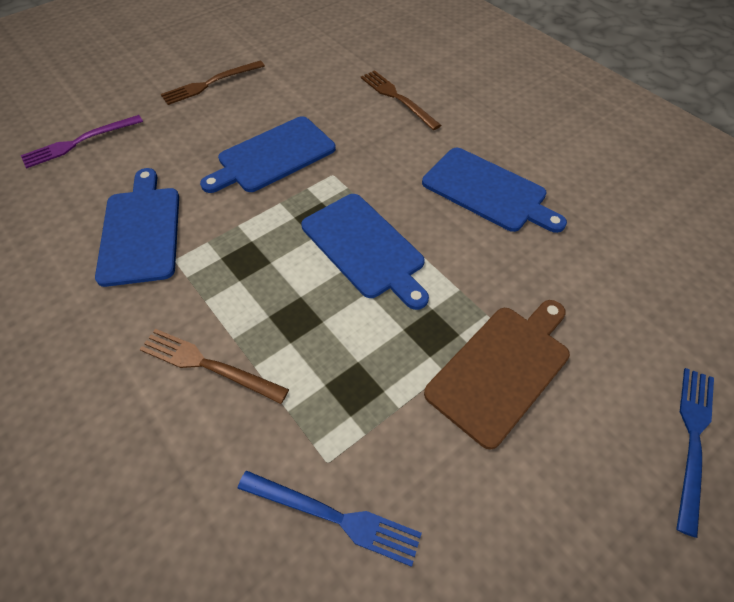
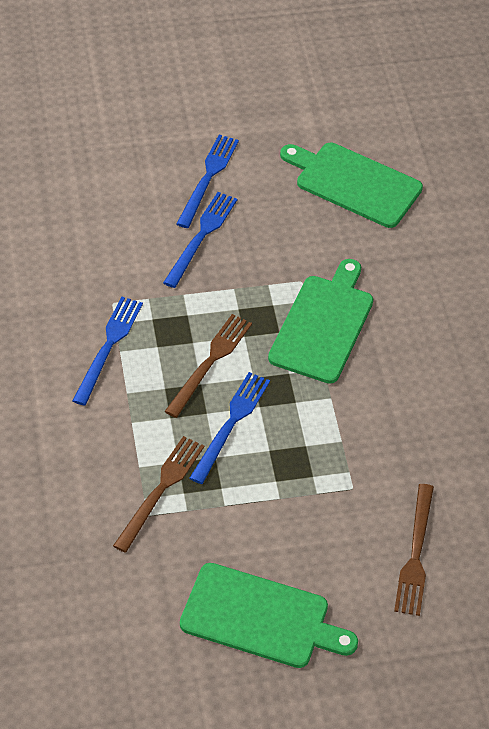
blue cutting board: 4 -> 0
blue fork: 2 -> 4
brown cutting board: 1 -> 0
green cutting board: 0 -> 3
purple fork: 1 -> 0

